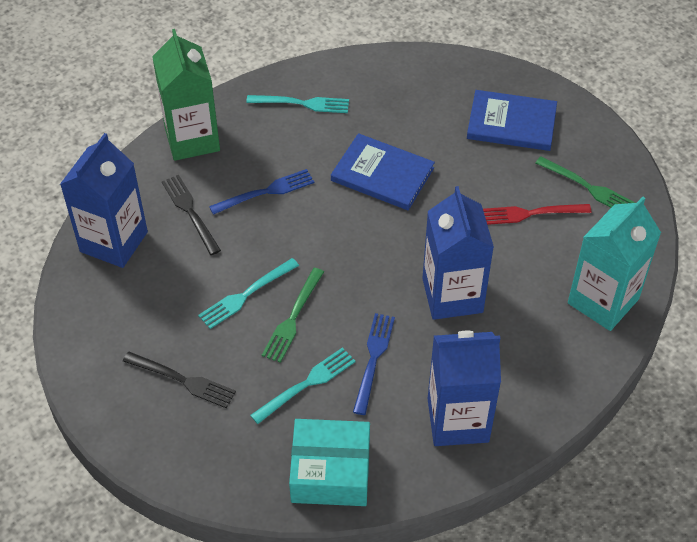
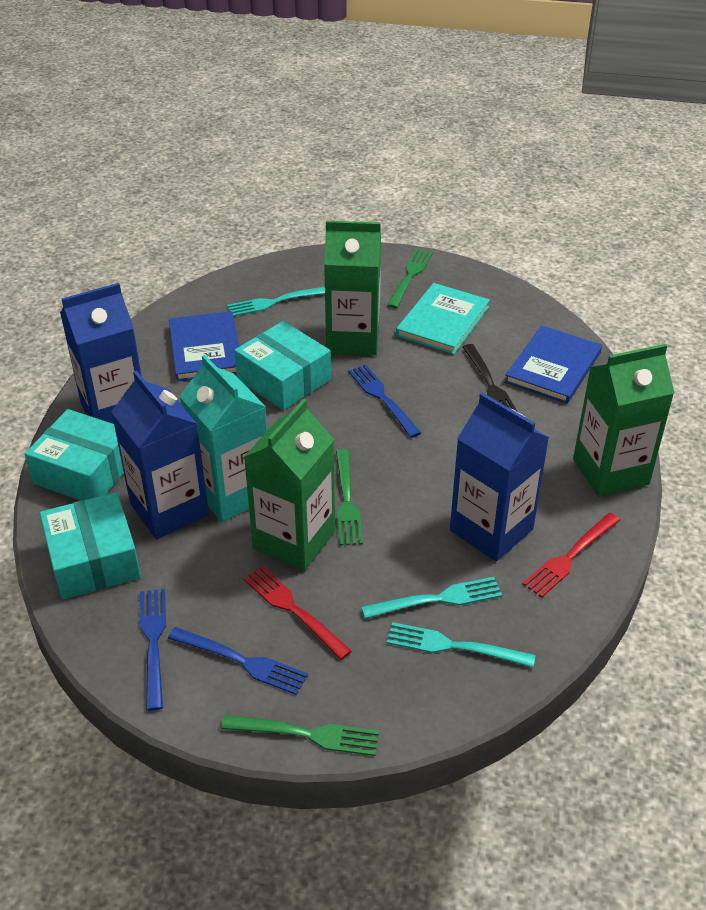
black fork: 2 -> 1
blue fork: 2 -> 3
green carton: 1 -> 3
green fork: 2 -> 3
red fork: 1 -> 2
turquoise book: 0 -> 1
turquoise box: 1 -> 3

